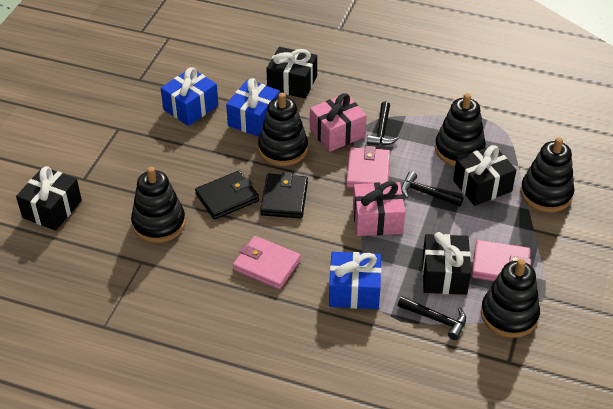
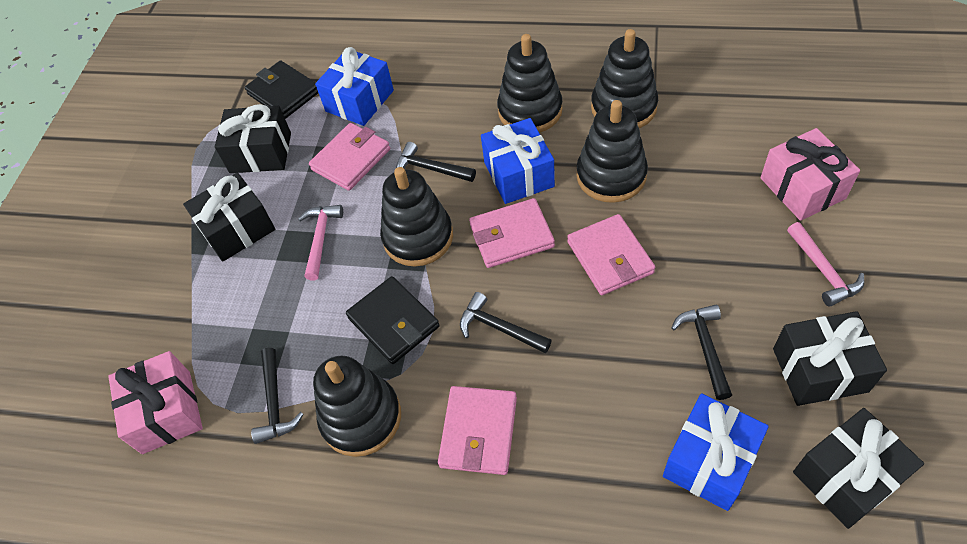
black hammer: 3 -> 4
pink hammer: 0 -> 2
pink wallet: 3 -> 4

